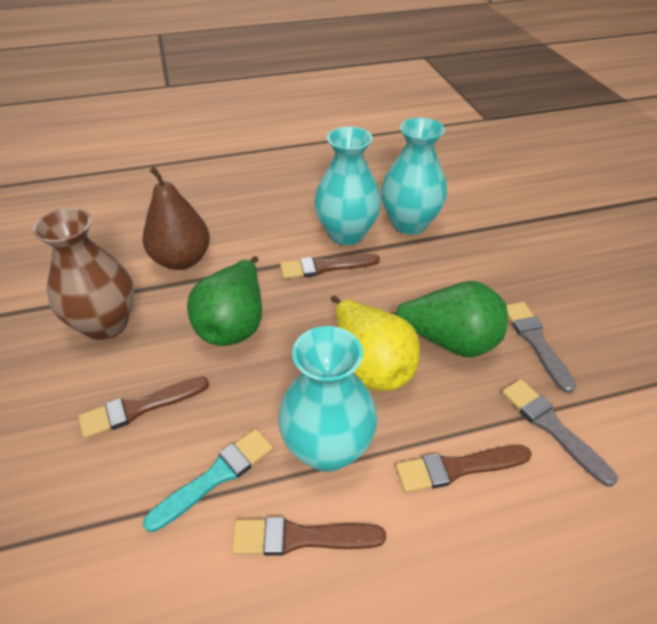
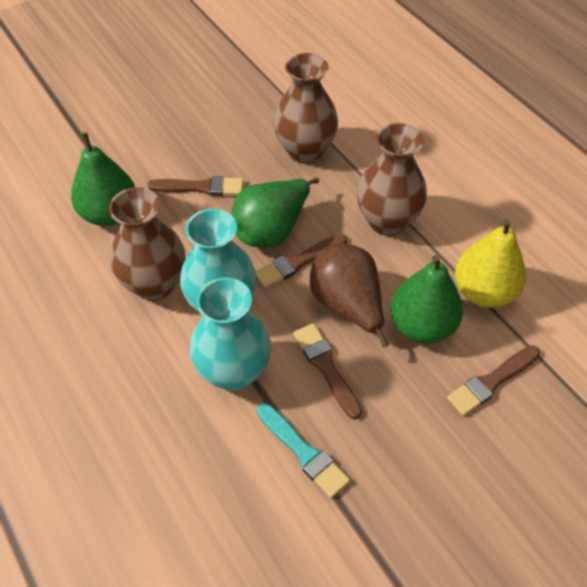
brown vase: 1 -> 3
green pear: 2 -> 3
grey brush: 2 -> 0
turquoise vase: 3 -> 2

